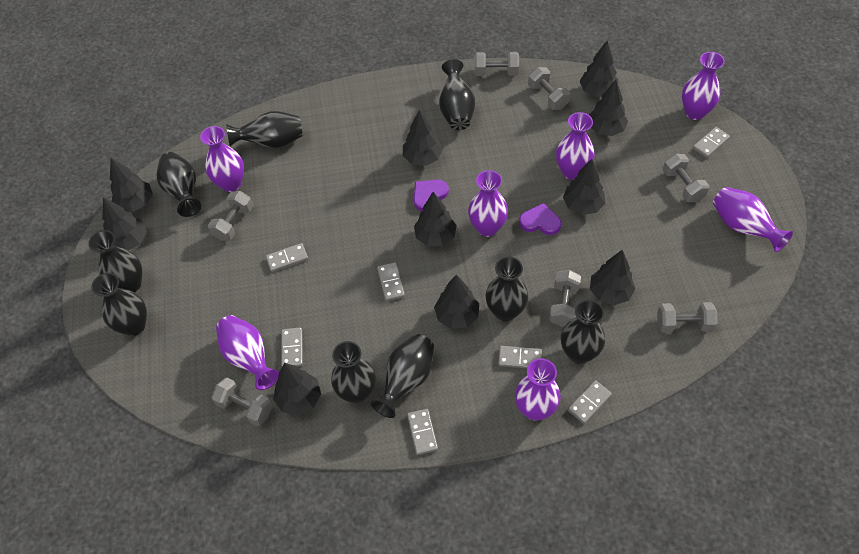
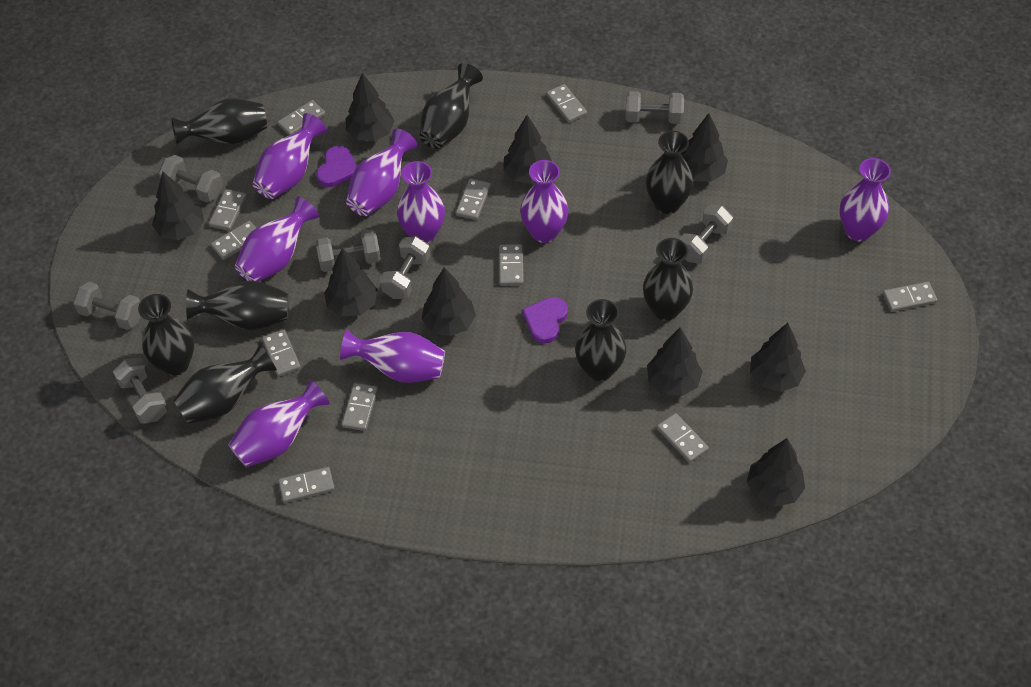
black tree: 10 -> 9
black vase: 9 -> 8
grey domino: 7 -> 11
purple vase: 7 -> 8

